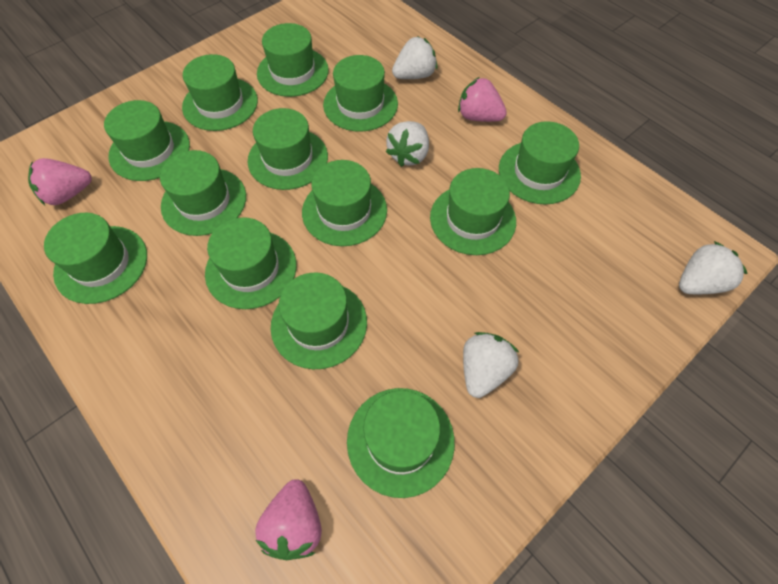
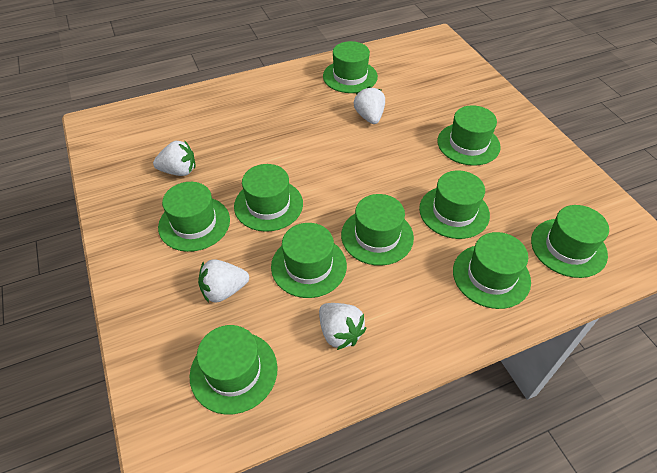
green hat: 13 -> 10
pink strawberry: 3 -> 0

